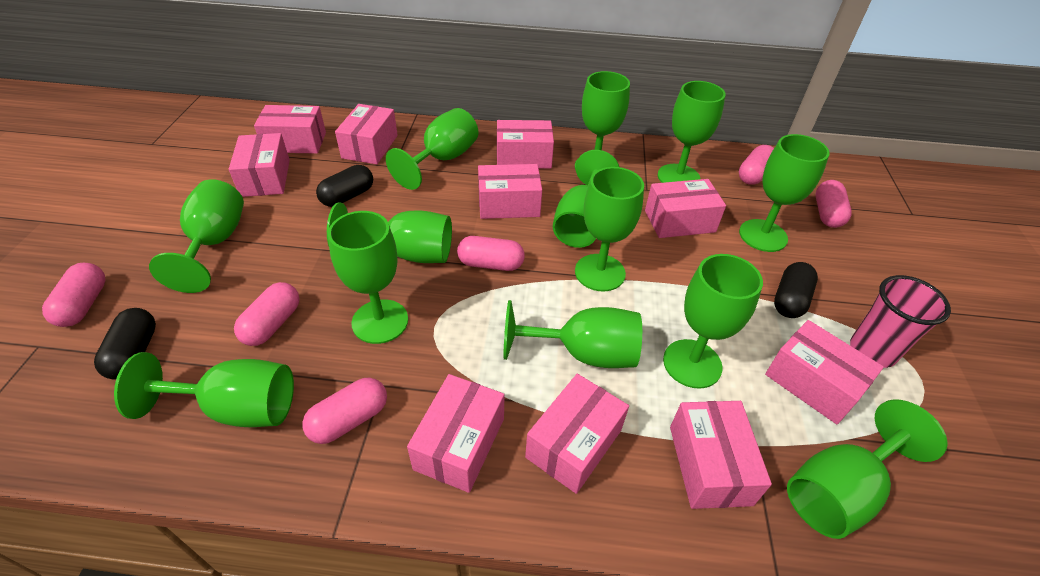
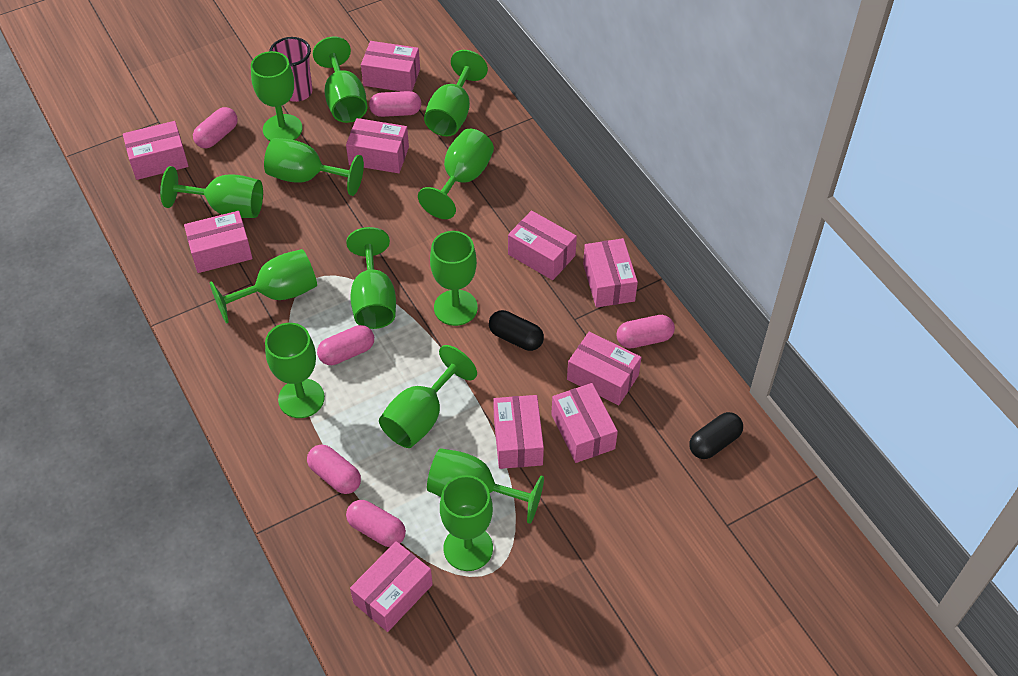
black capsule: 3 -> 2

